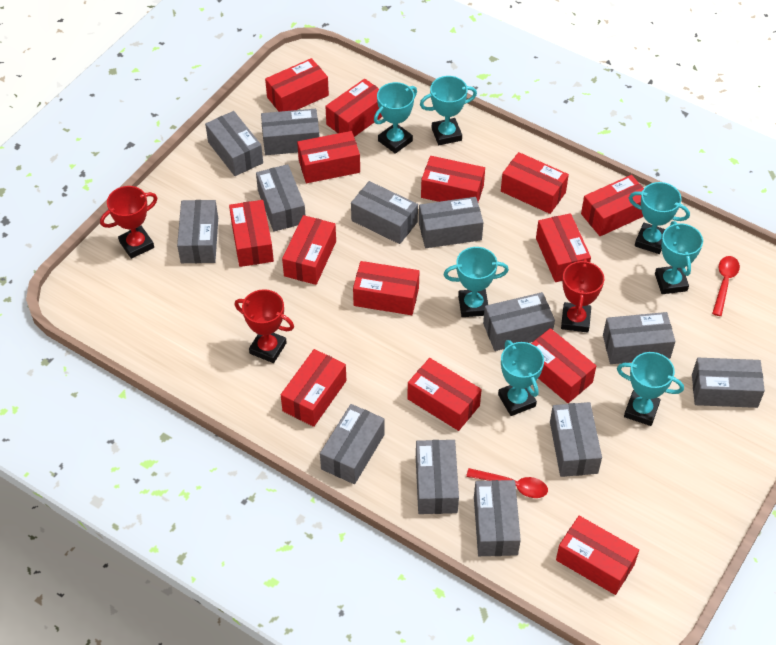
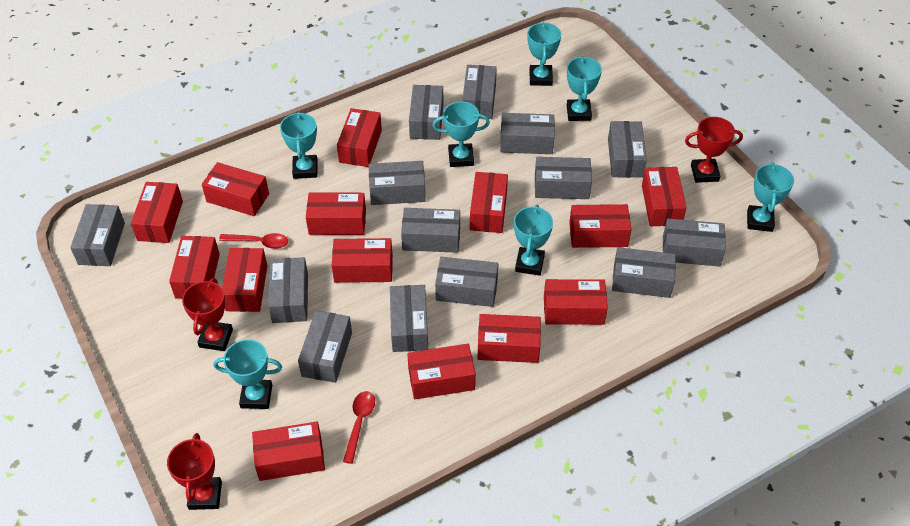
grey box: 13 -> 14

